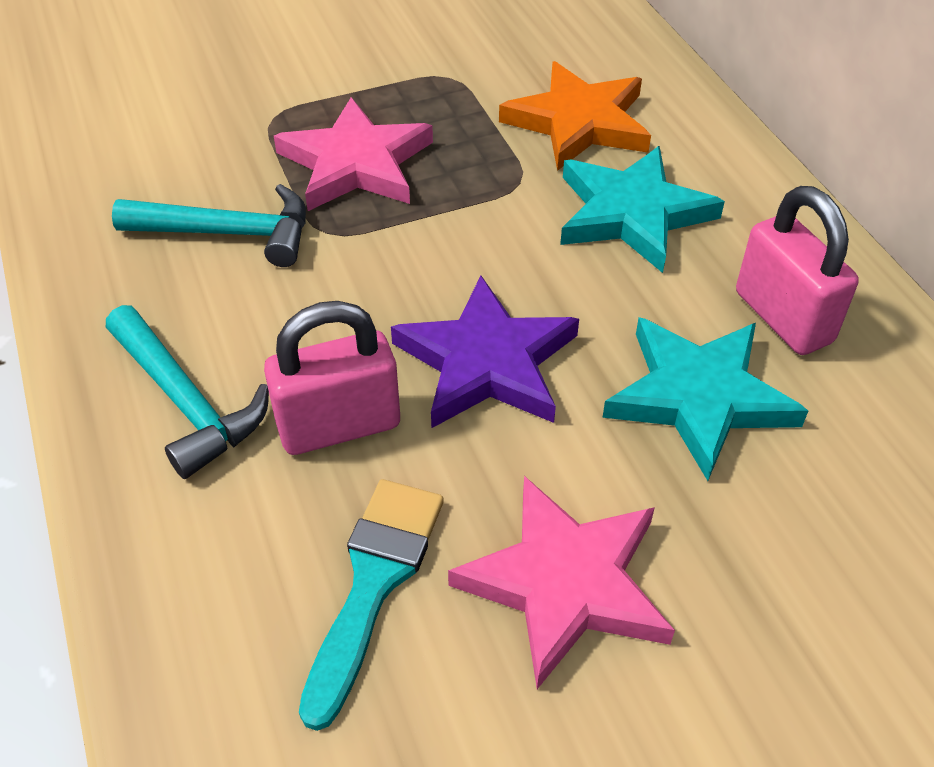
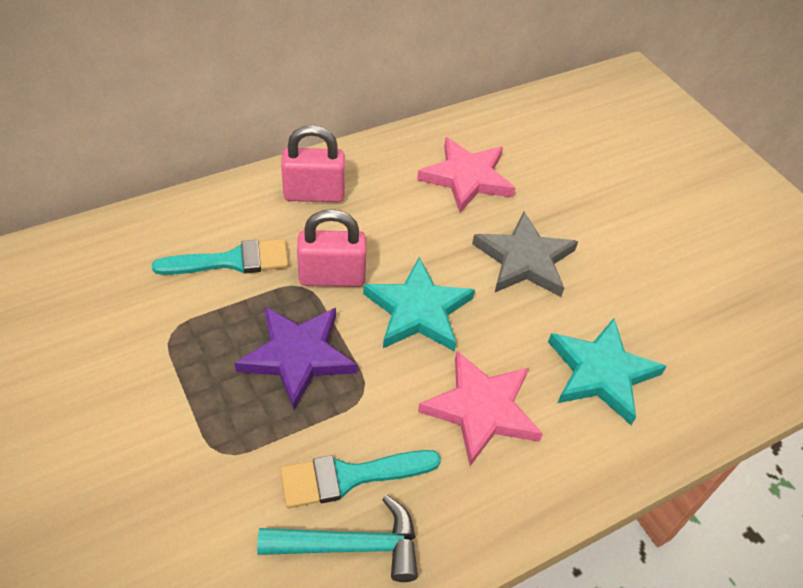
grey star: 0 -> 1
orange star: 1 -> 0
turquoise brush: 1 -> 2
turquoise hammer: 2 -> 1

